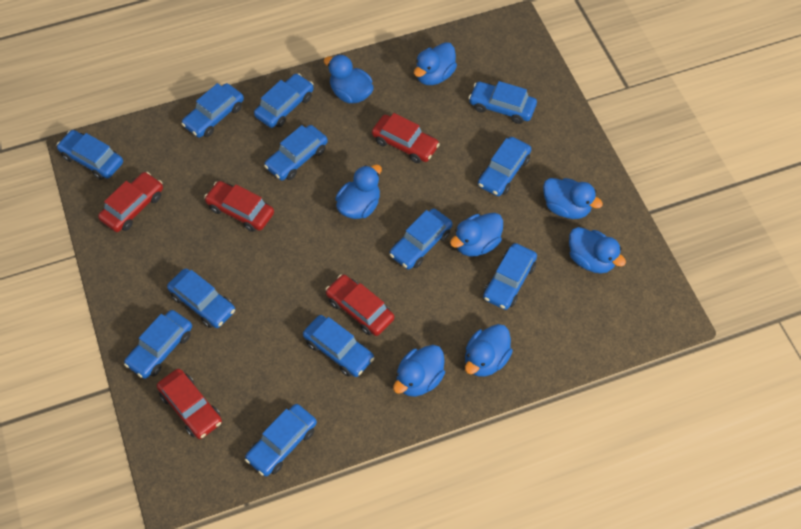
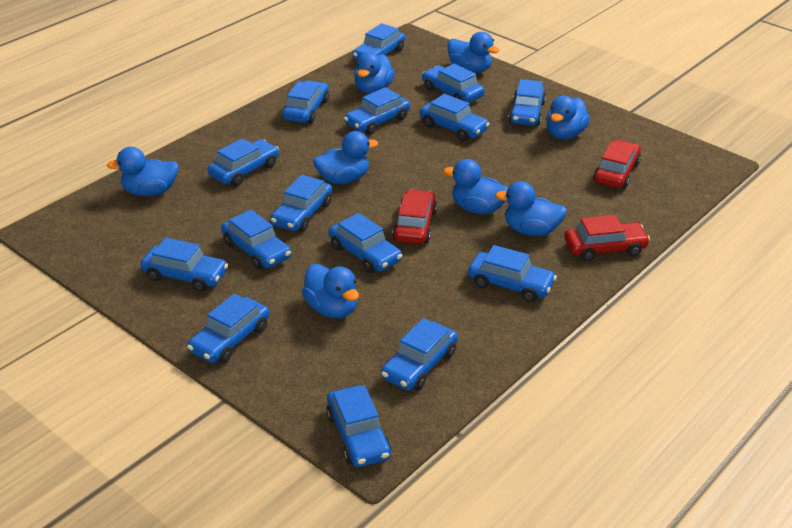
blue car: 12 -> 15
red car: 5 -> 3

